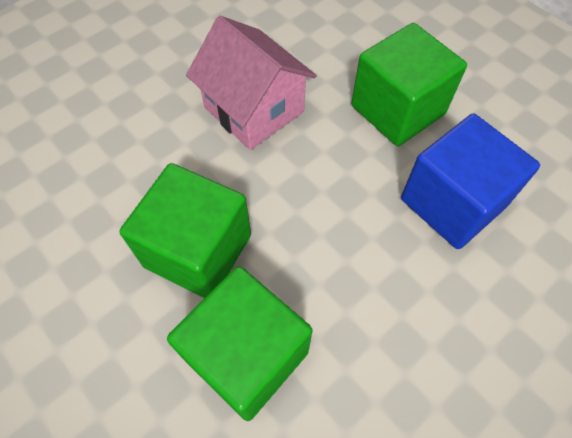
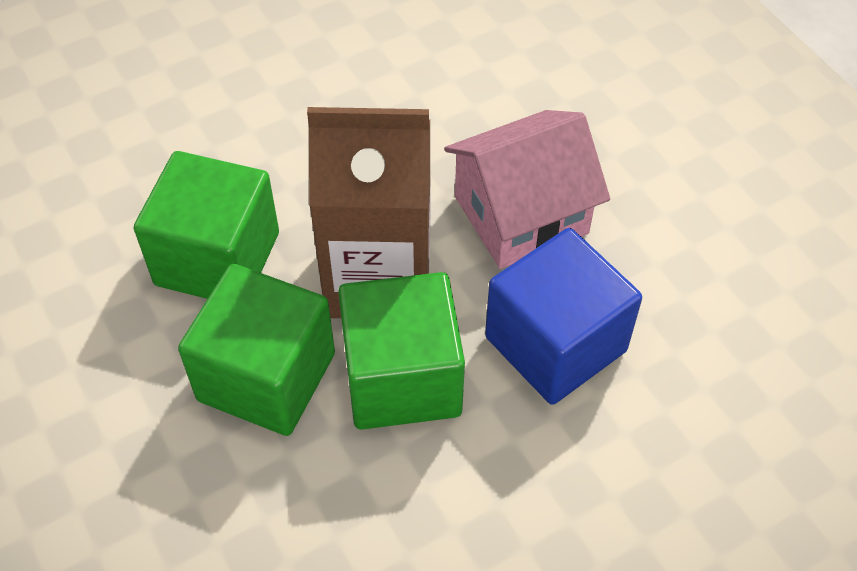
brown carton: 0 -> 1

